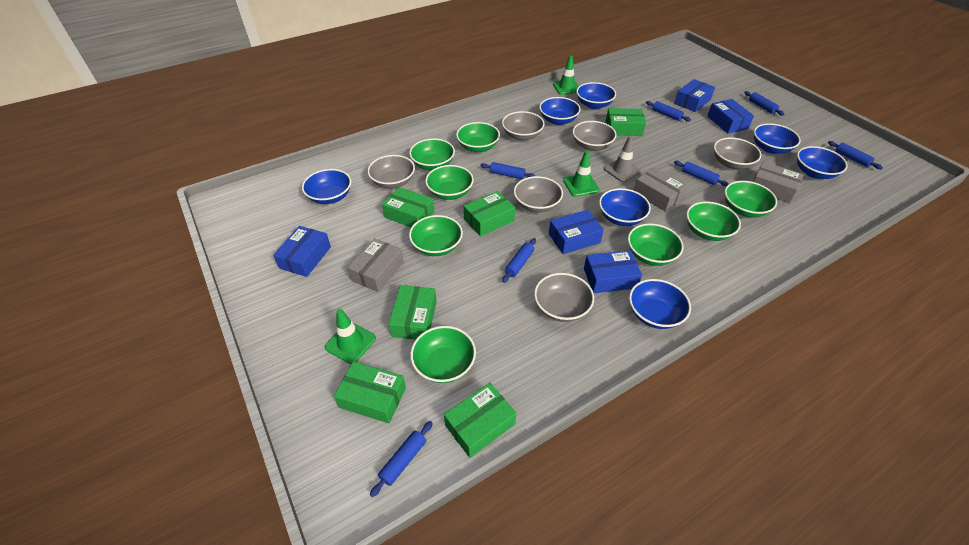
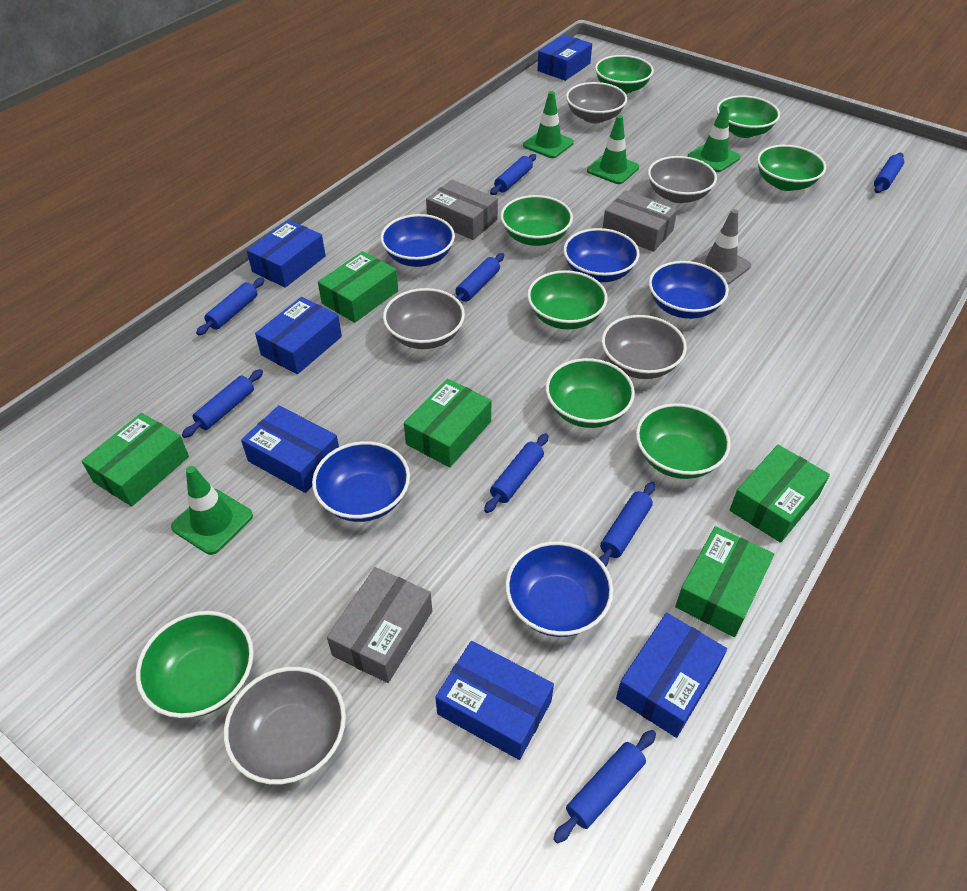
blue bowl: 7 -> 5
blue box: 5 -> 6
blue rolling pin: 7 -> 8
green box: 6 -> 5
green traffic cone: 3 -> 4
grey bowl: 6 -> 5

